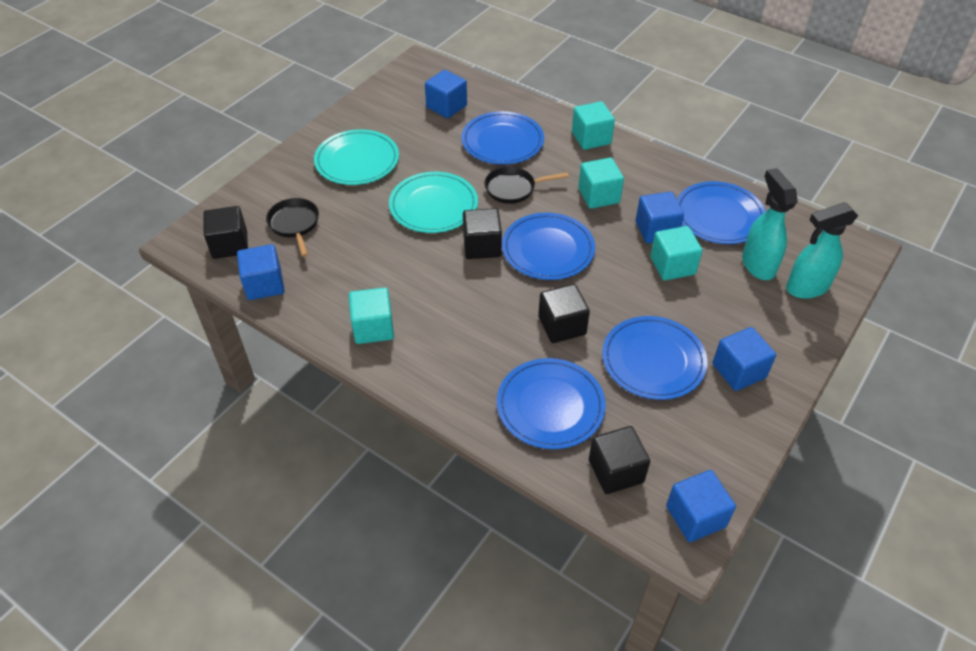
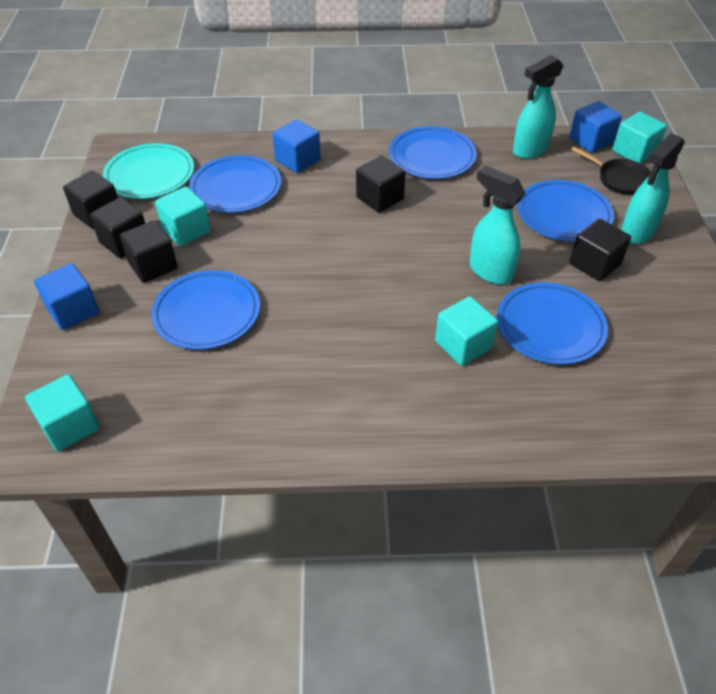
black cube: 4 -> 5
black pan: 2 -> 1
blue cube: 5 -> 3
turquoise plate: 2 -> 1
turquoise spray bottle: 2 -> 3

